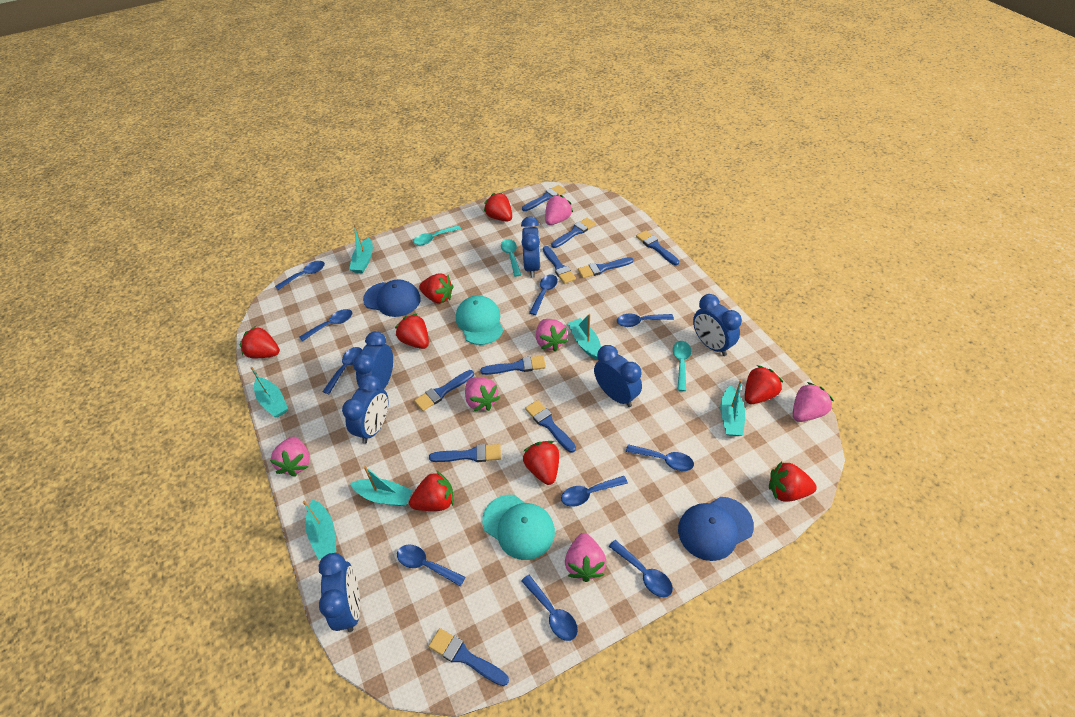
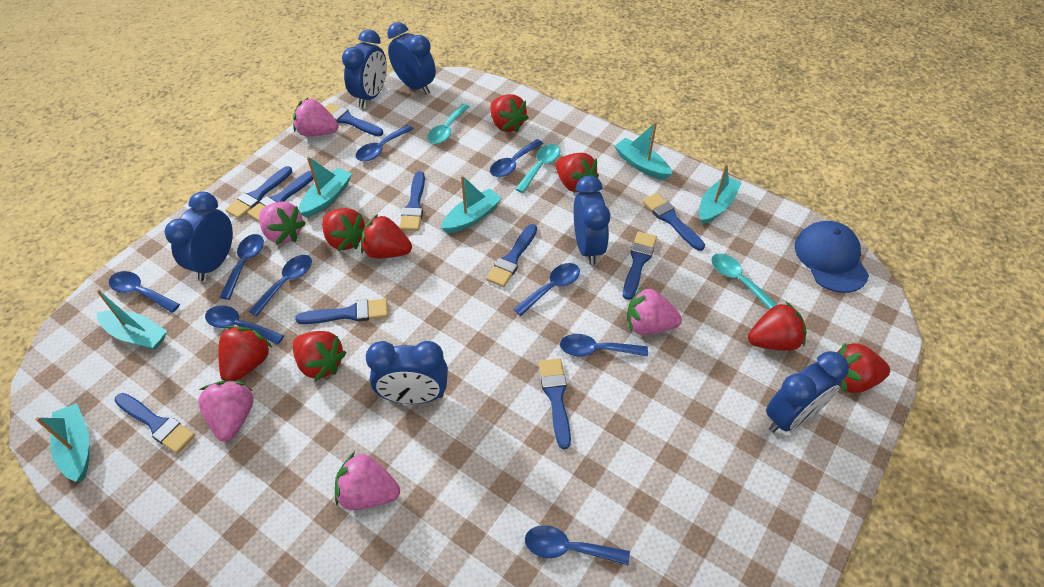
blue cap: 2 -> 1
blue spoon: 10 -> 9
pink strawberry: 6 -> 5
turquoise cap: 2 -> 0

